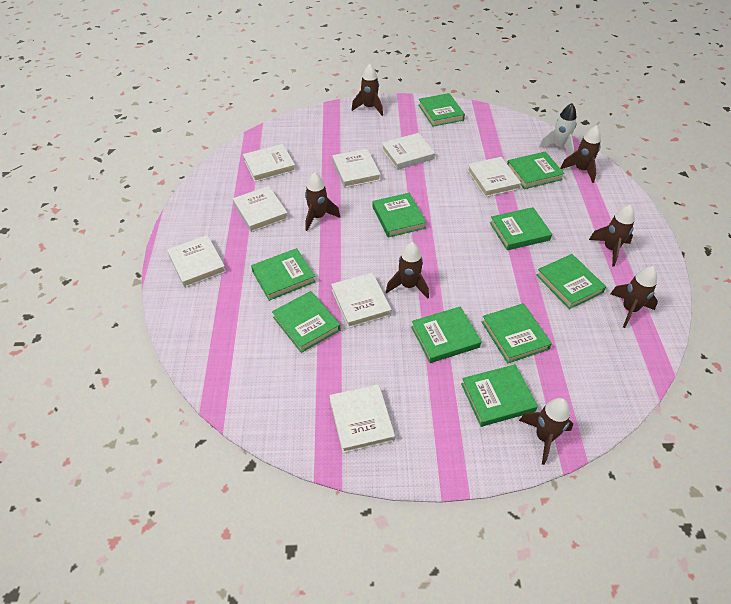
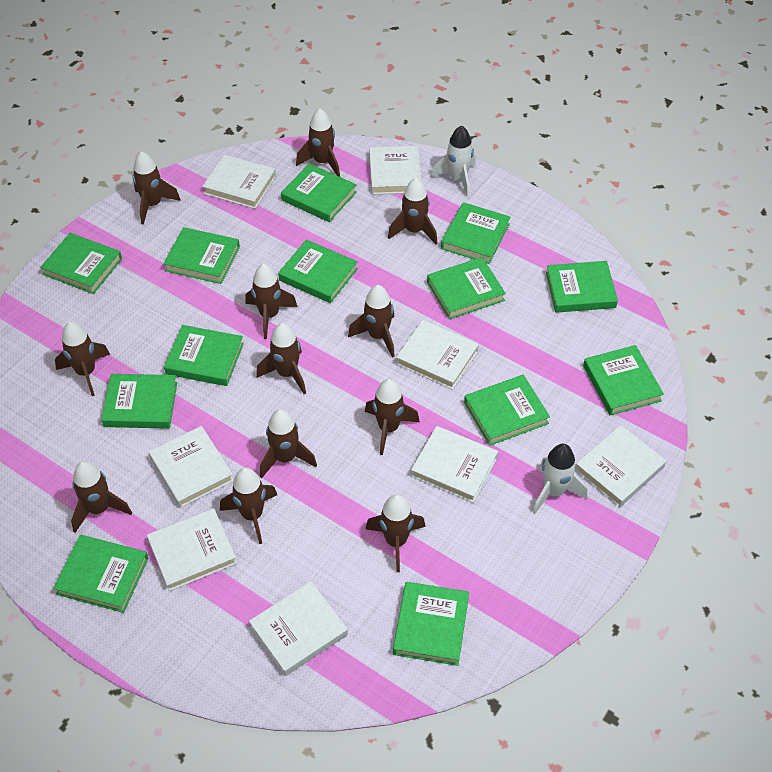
brown rocket: 7 -> 12
green book: 10 -> 13
white rocket: 1 -> 2

